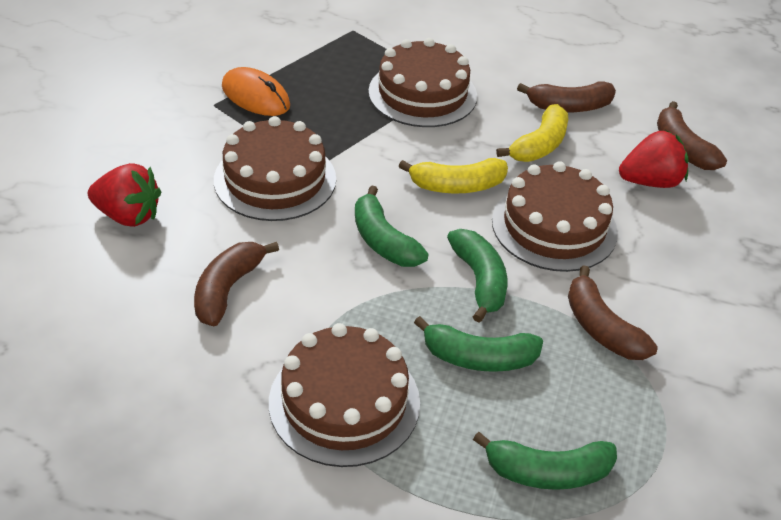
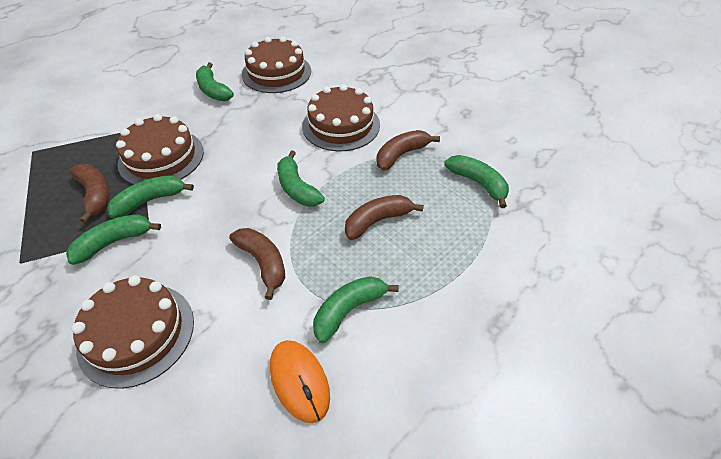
green banana: 4 -> 6
red strawberry: 2 -> 0
yellow banana: 2 -> 0

